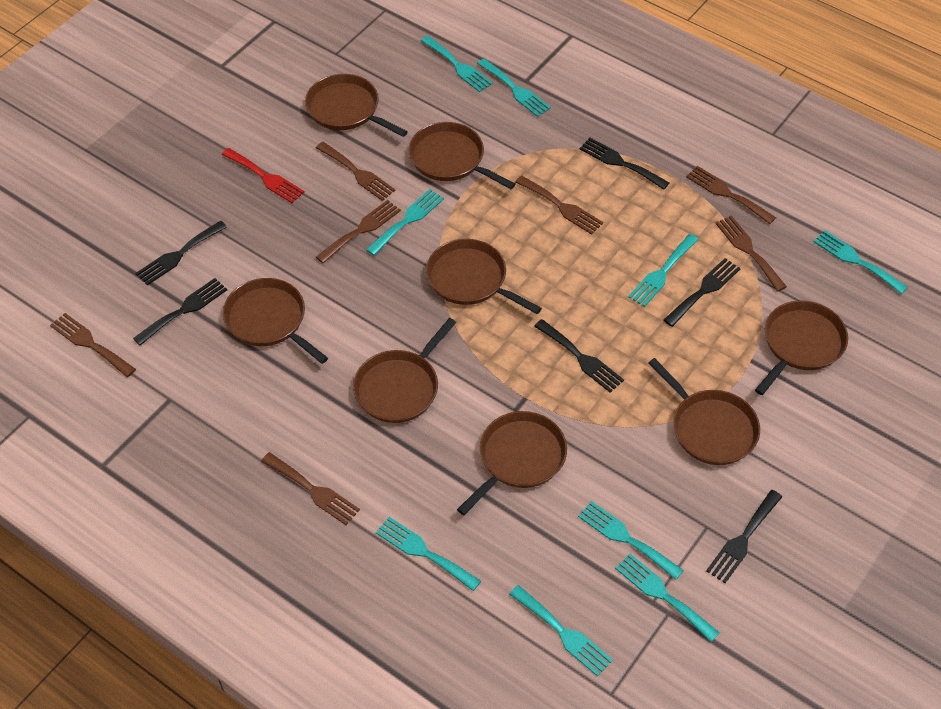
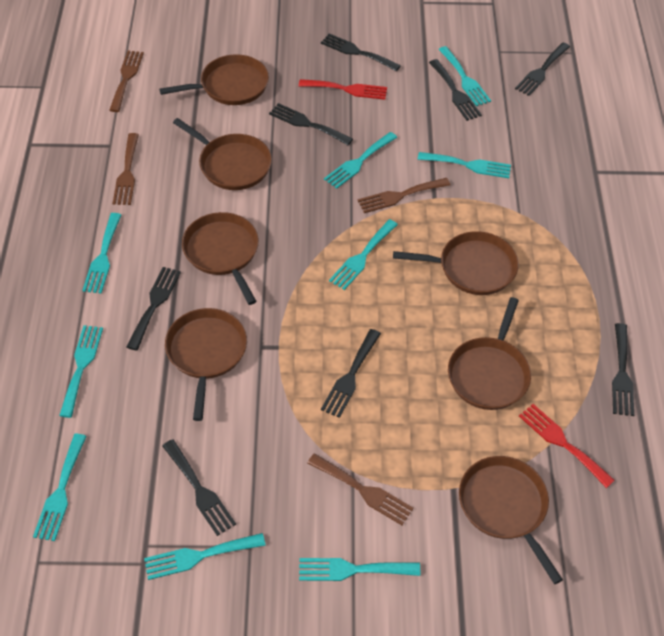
black fork: 6 -> 8
brown fork: 7 -> 4
brown pan: 8 -> 7
red fork: 1 -> 2

